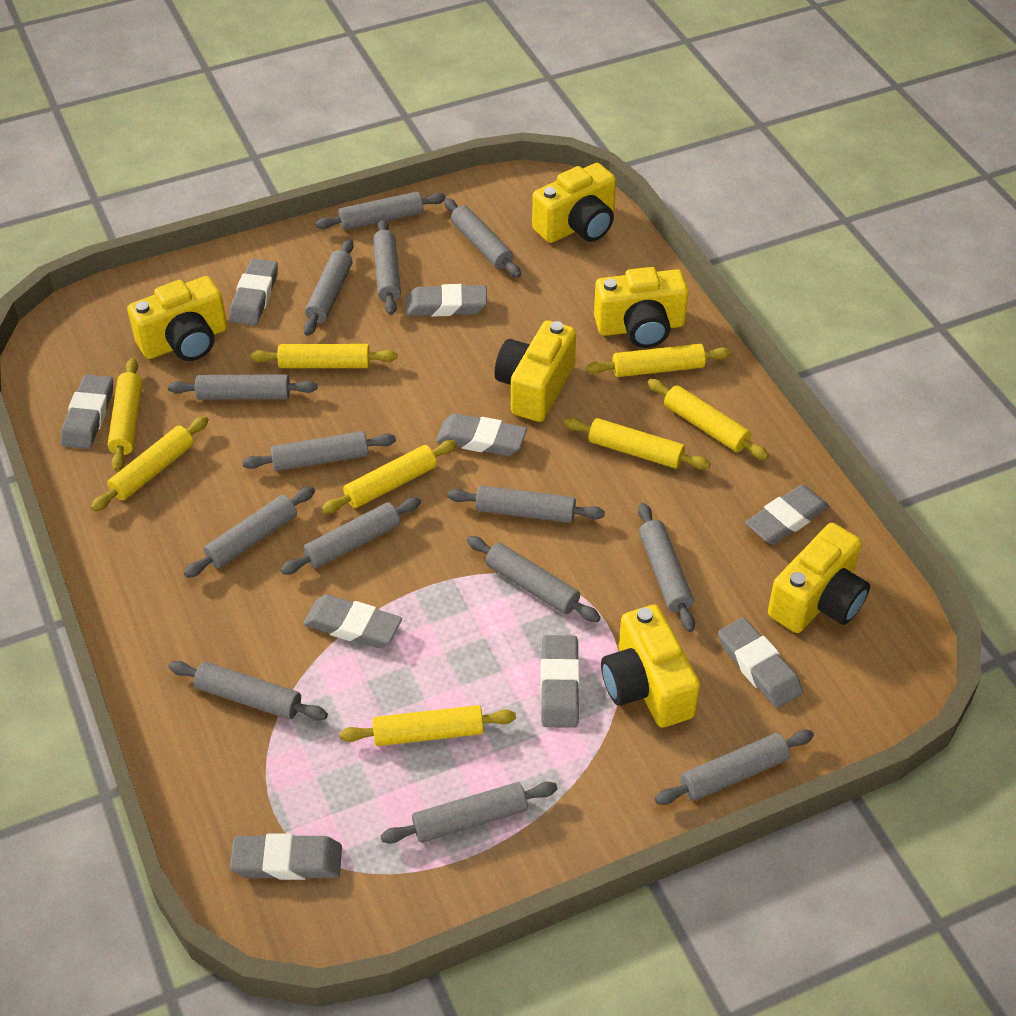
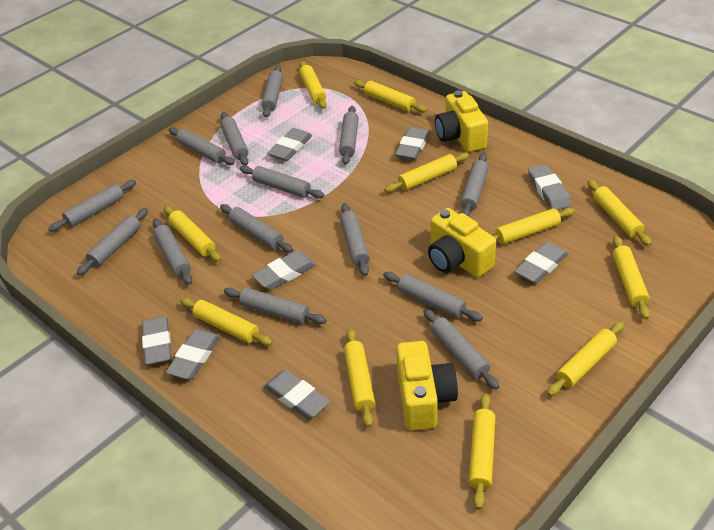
grey eraser: 9 -> 8
yellow camera: 6 -> 3
yellow rolling pin: 8 -> 11

